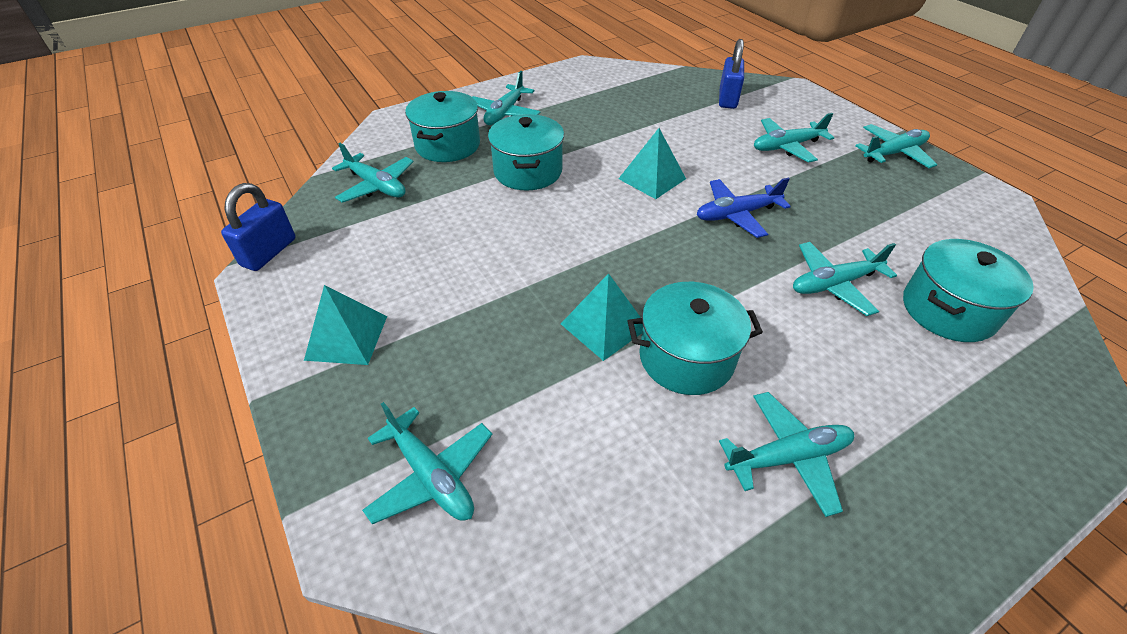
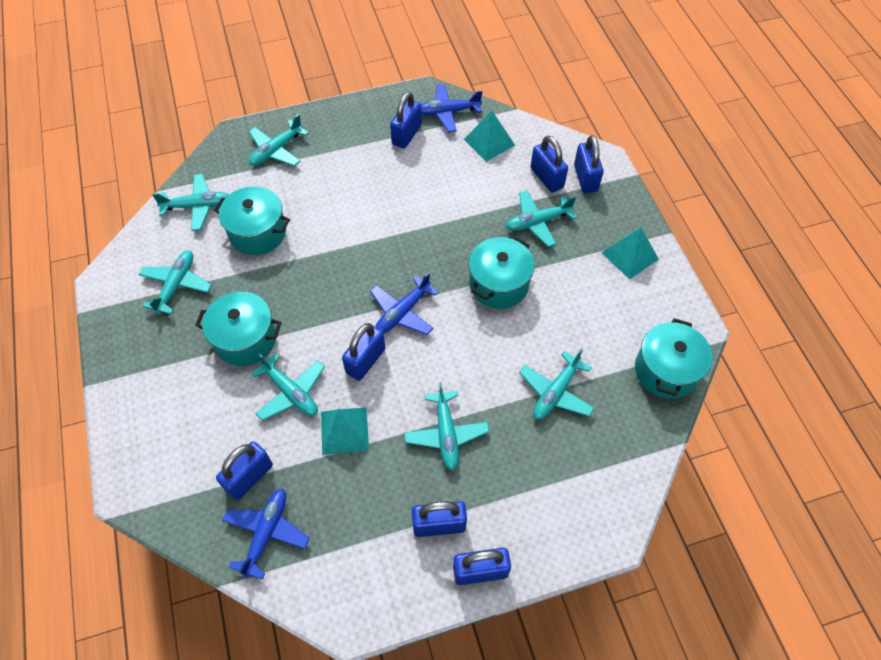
blue padlock: 2 -> 7
blue plane: 1 -> 3

